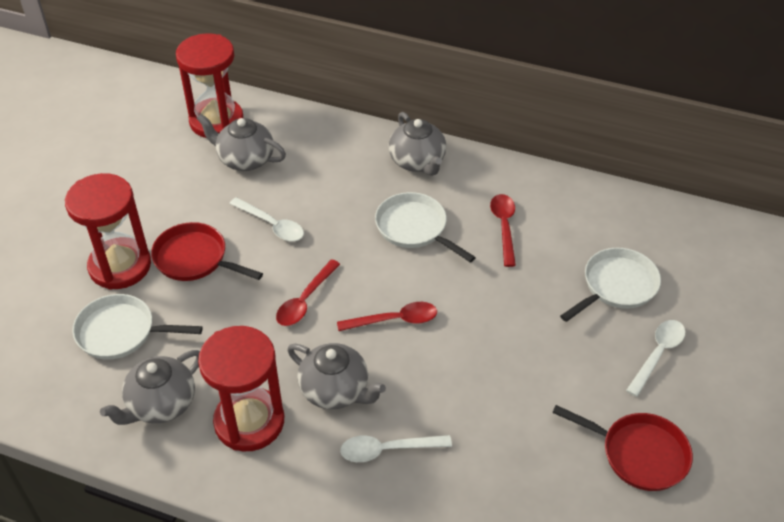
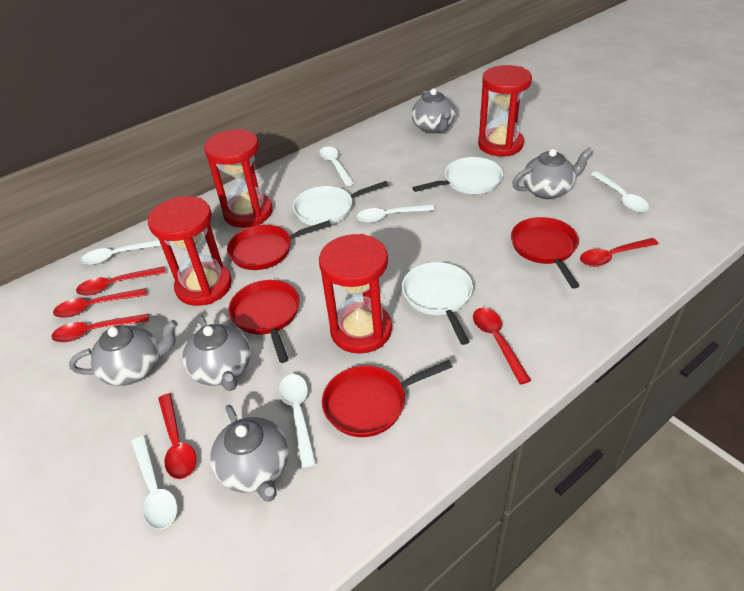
grey teapot: 4 -> 5
red hourglass: 3 -> 4
red pan: 2 -> 4
red spoon: 3 -> 6
white spoon: 3 -> 6

